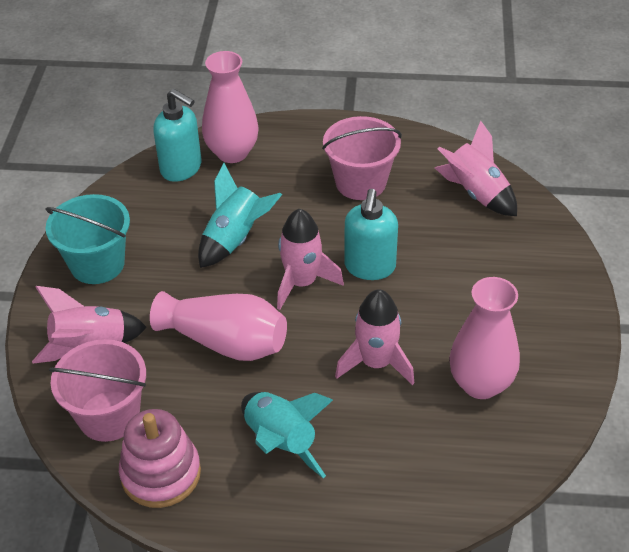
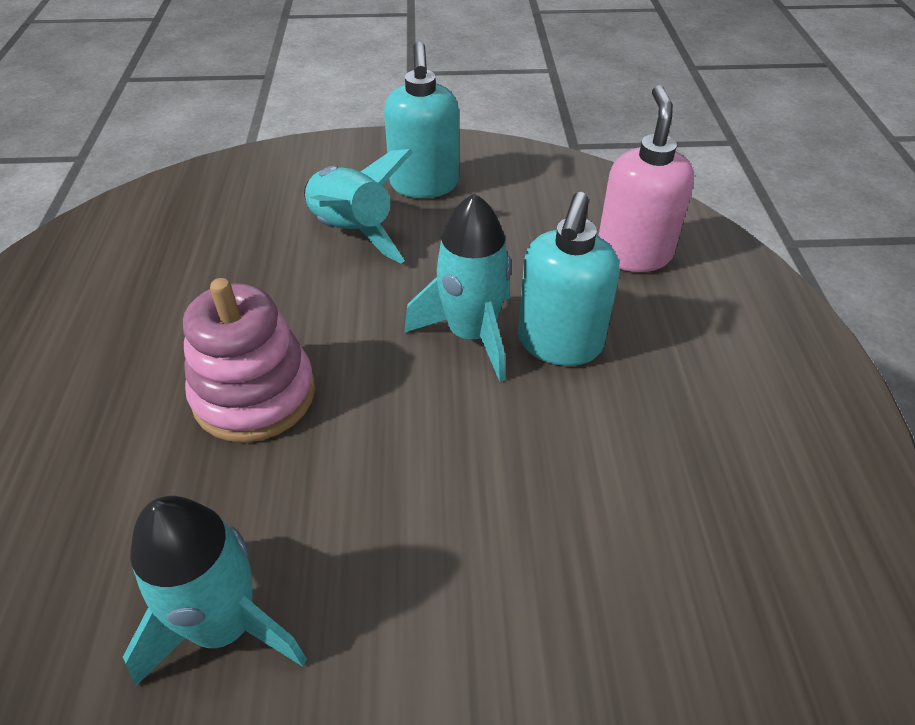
pink bucket: 2 -> 0
pink rocket: 4 -> 0
pink soap dispenser: 0 -> 1
pink vase: 3 -> 0
turquoise bucket: 1 -> 0
turquoise rocket: 2 -> 3

